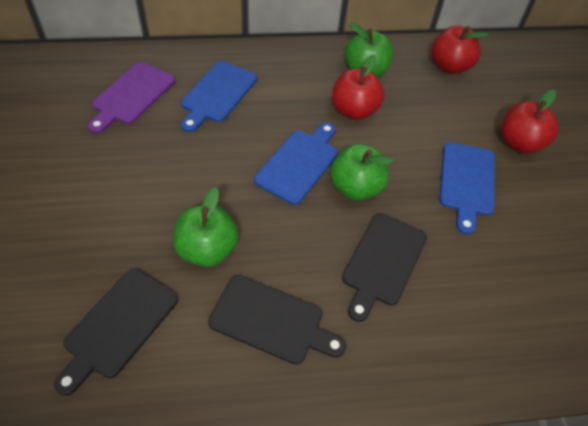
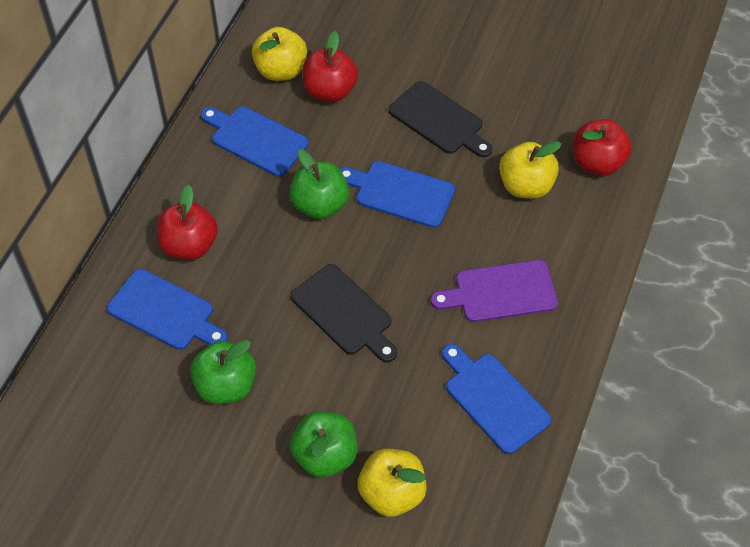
black cutting board: 3 -> 2
blue cutting board: 3 -> 4
yellow apple: 0 -> 3

